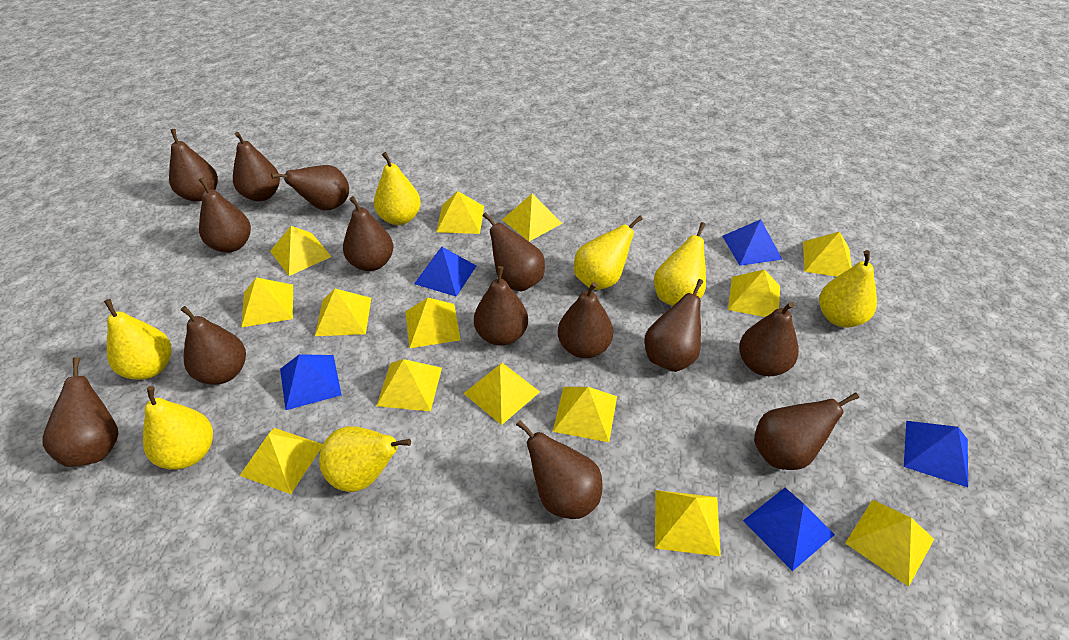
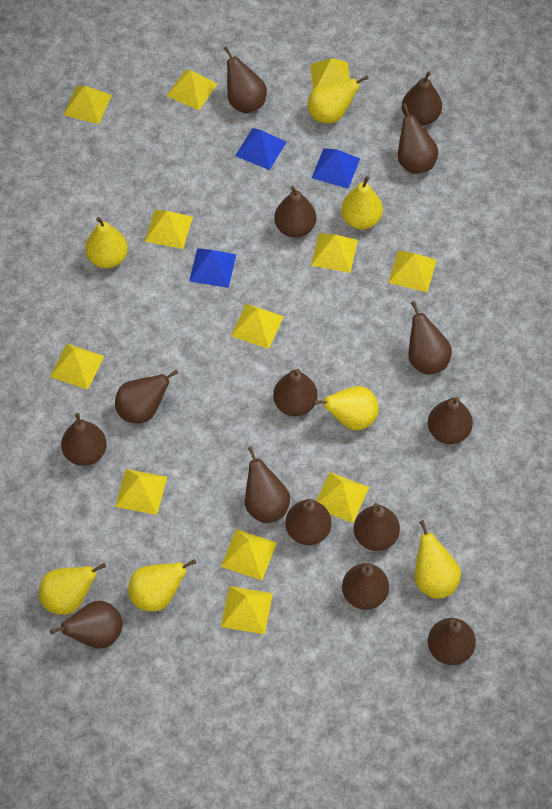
blue pyramid: 5 -> 3
brown pear: 14 -> 15
yellow pyramid: 14 -> 12

